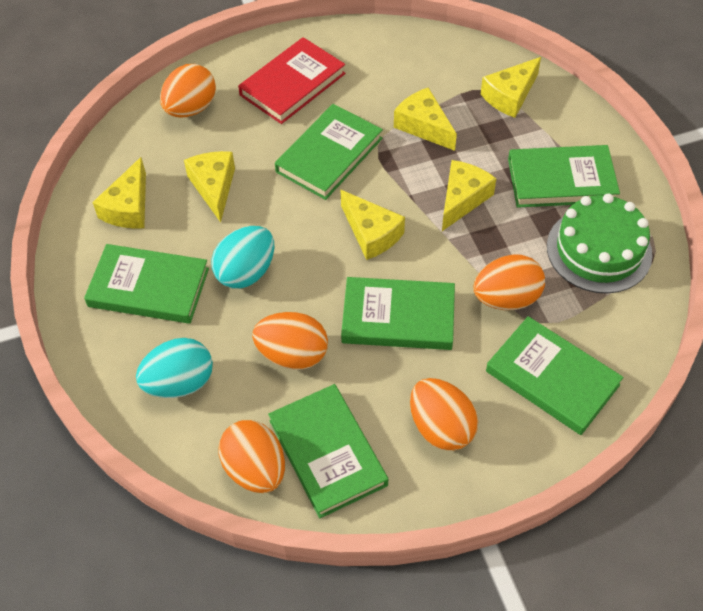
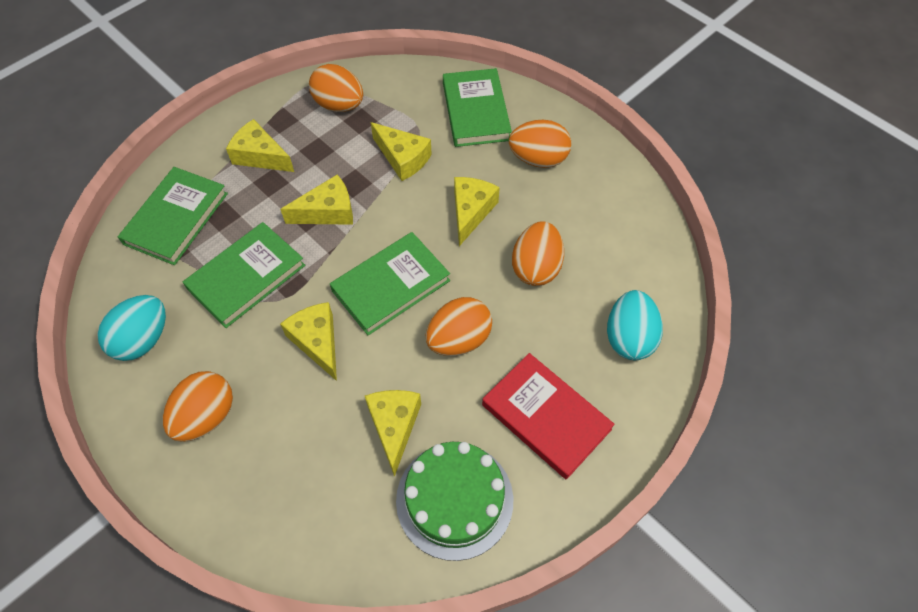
green book: 6 -> 4

